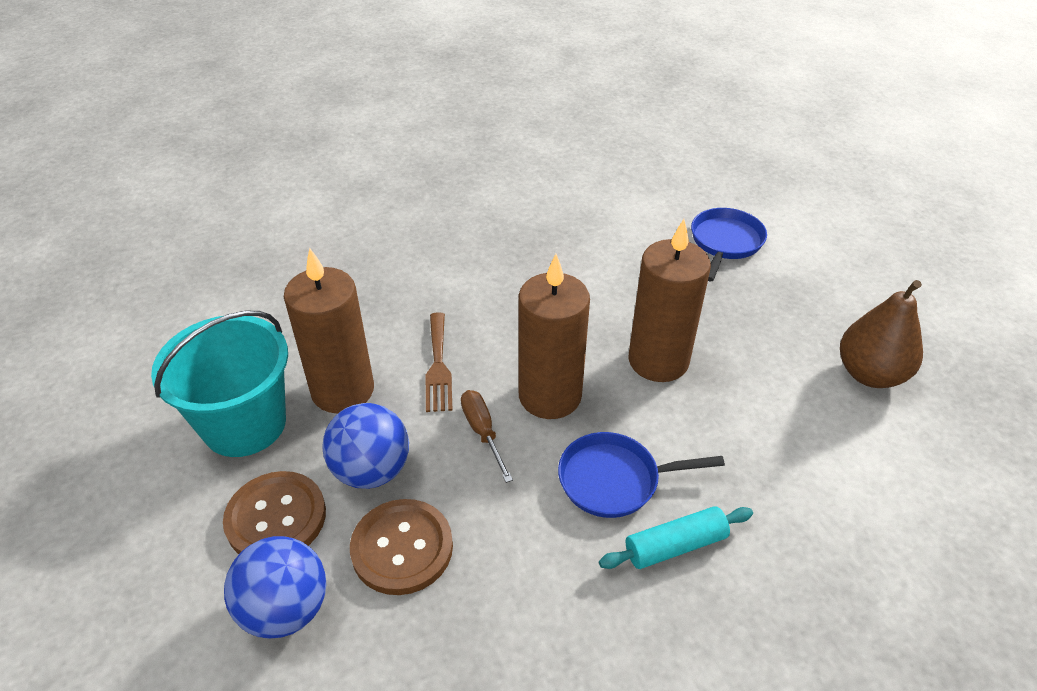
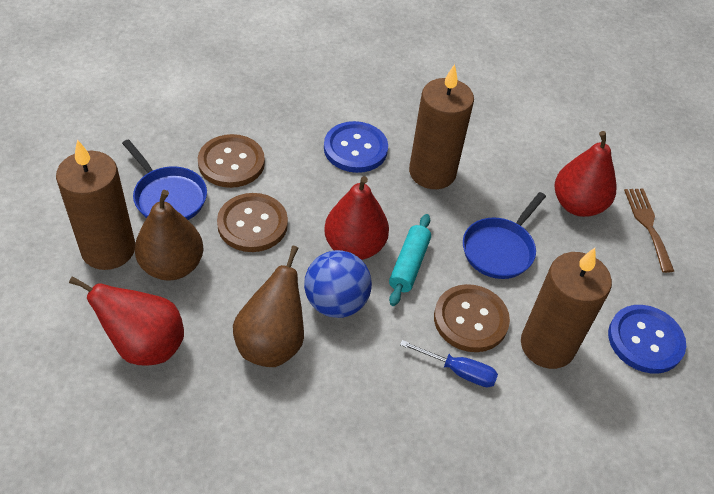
blue ball: 2 -> 1
blue button: 0 -> 2
blue screwdriver: 0 -> 1
brown button: 2 -> 3
brown pear: 1 -> 2
brown screwdriver: 1 -> 0
red pear: 0 -> 3
turquoise bucket: 1 -> 0

